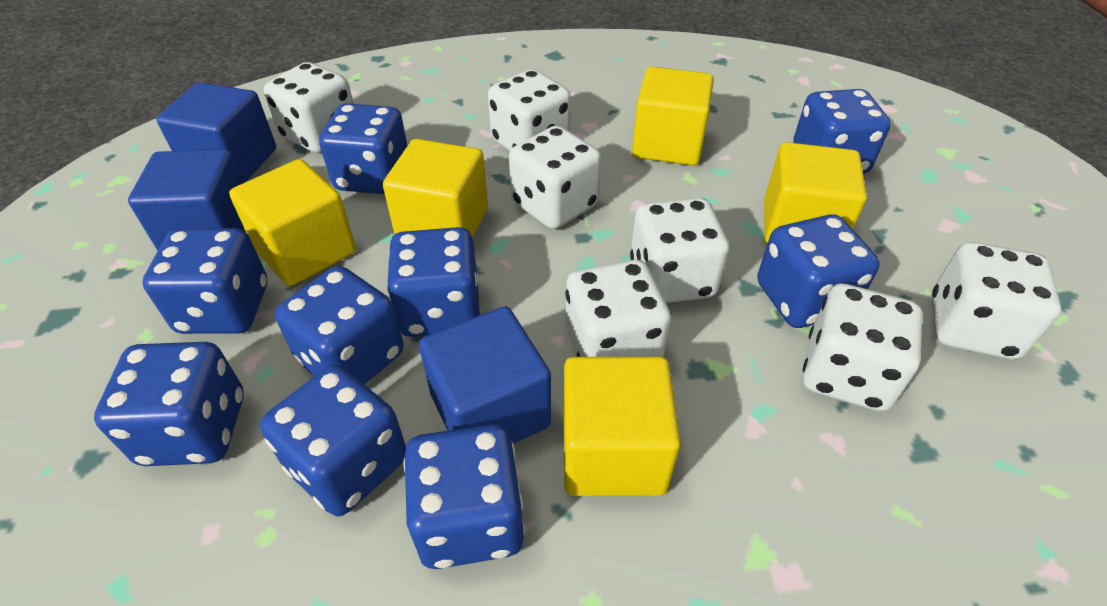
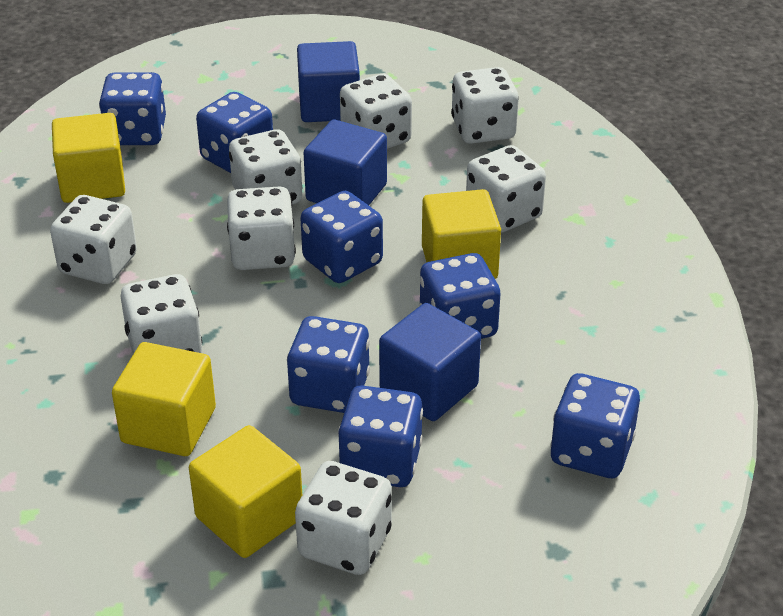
blue dice: 9 -> 7
white dice: 7 -> 8
yellow cube: 5 -> 4

